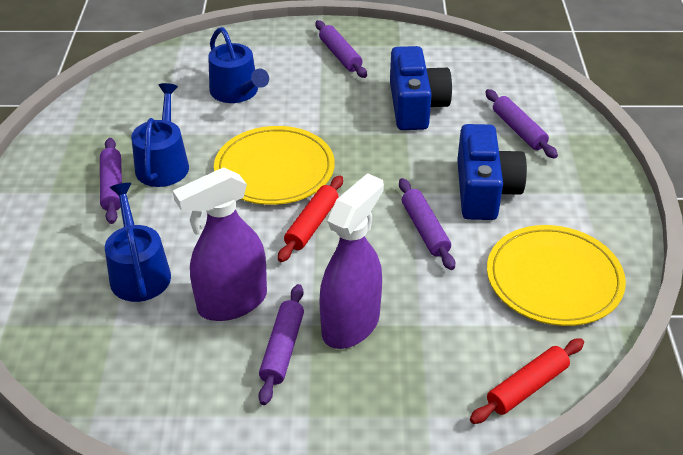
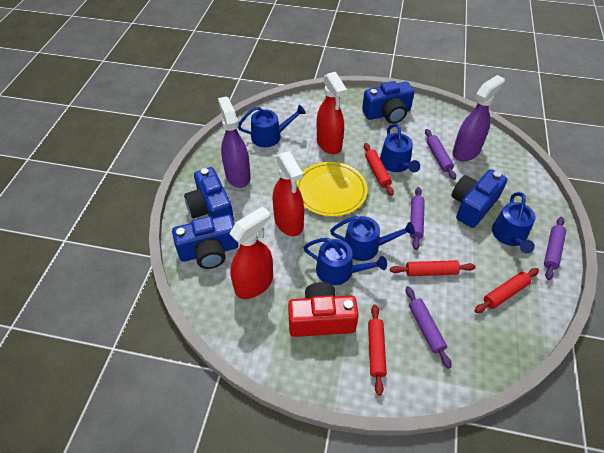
blue camera: 2 -> 4
blue watering can: 3 -> 5
purple rolling pin: 5 -> 4
red camera: 0 -> 1
red rolling pin: 2 -> 4
red spray bottle: 0 -> 3
yellow plate: 2 -> 1

